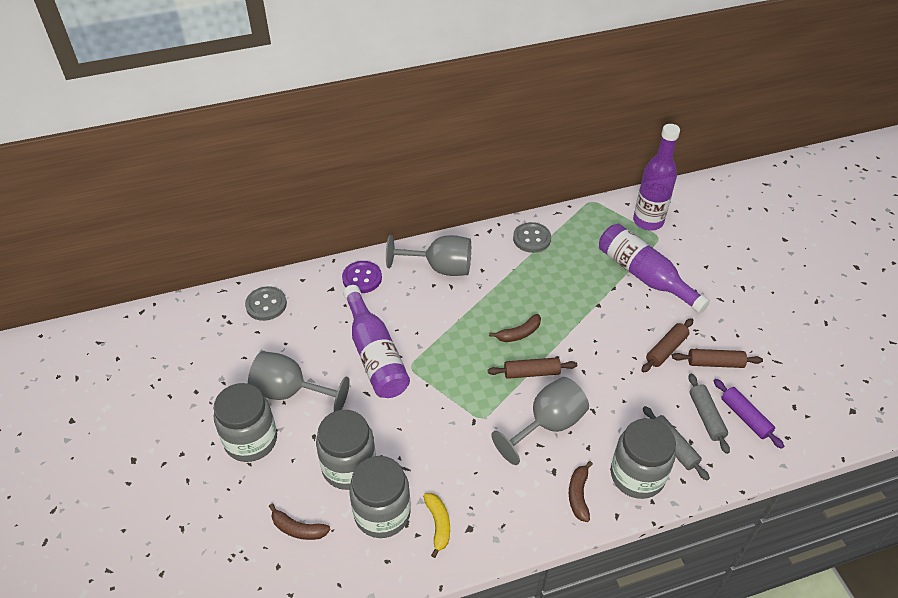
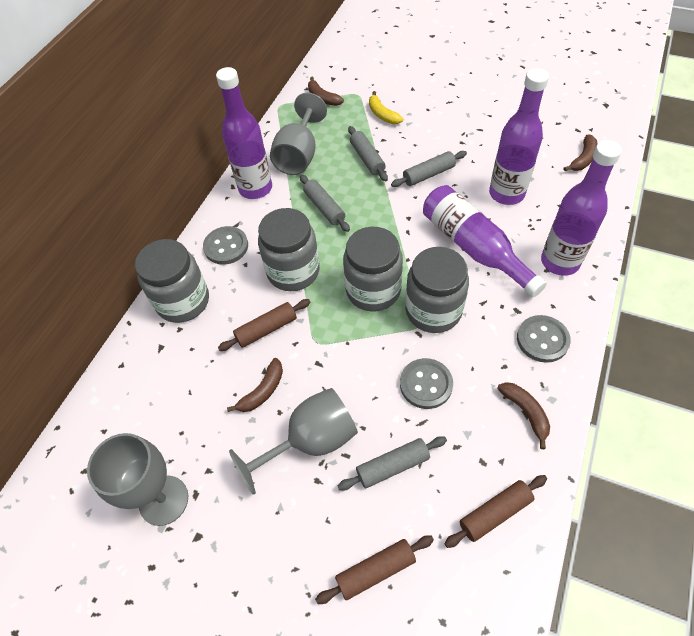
brown banana: 3 -> 4
grey button: 2 -> 3
grey rolling pin: 2 -> 4
purple bottle: 3 -> 4
purple button: 1 -> 0
purple rolling pin: 1 -> 0

